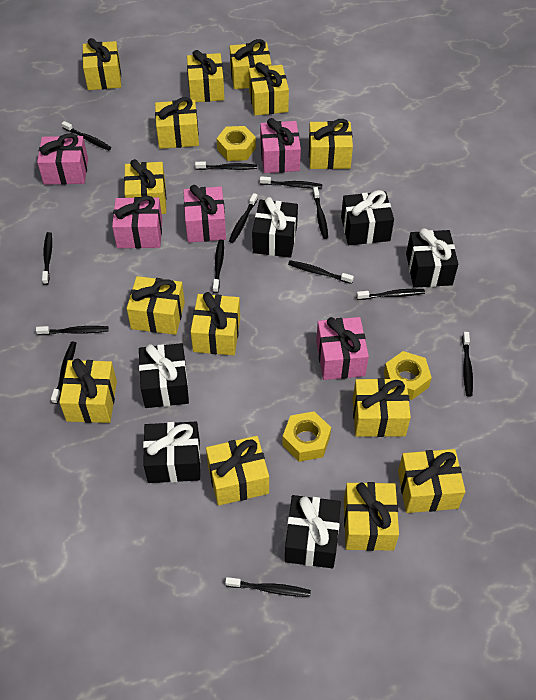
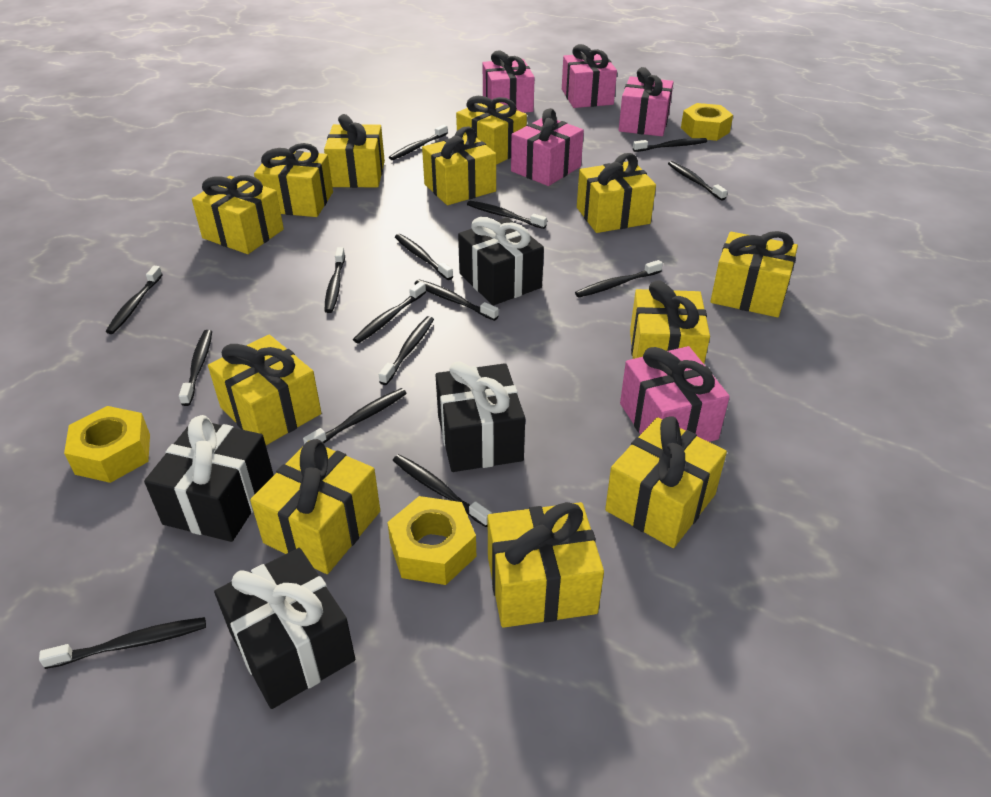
black gift: 6 -> 4
black toothbrush: 13 -> 15
yellow gift: 14 -> 12

